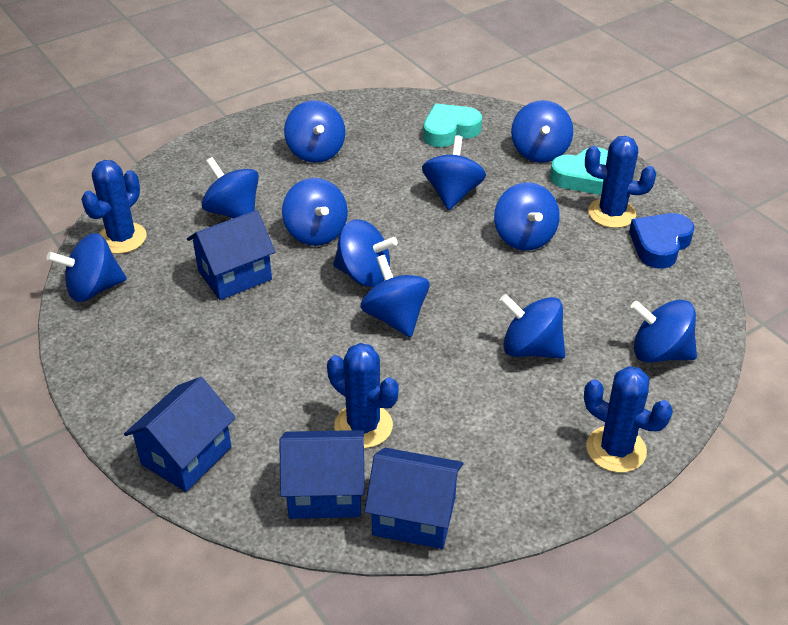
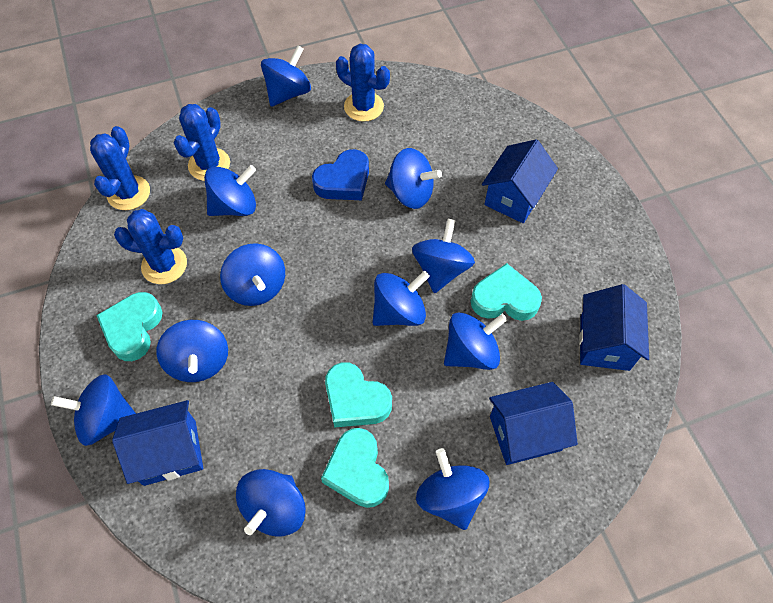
turquoise heart: 2 -> 4

